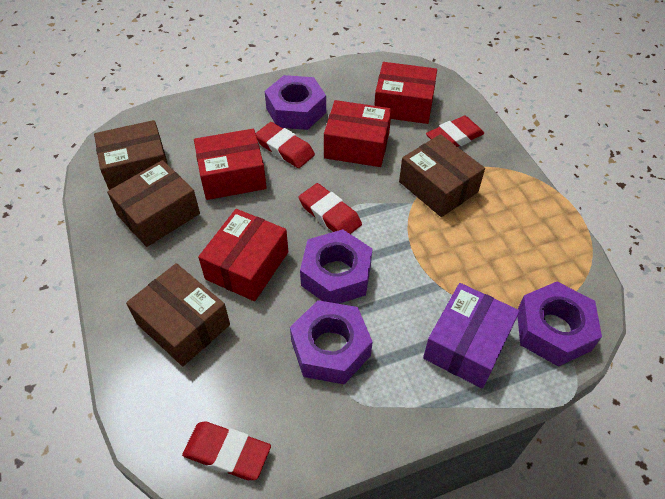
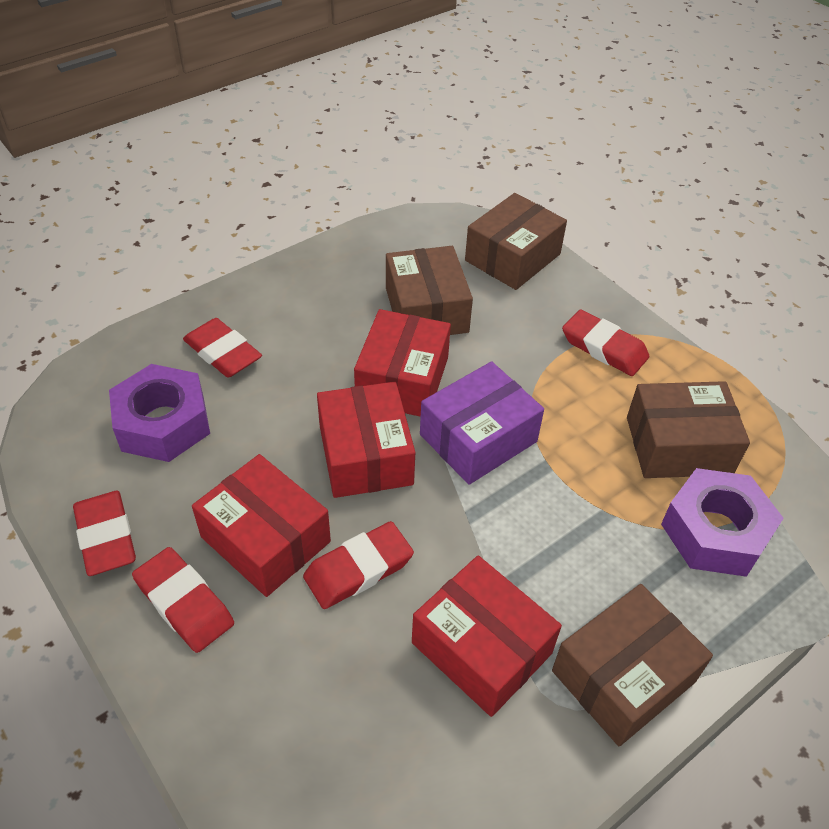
purple nut: 4 -> 2
red eraser: 4 -> 5

